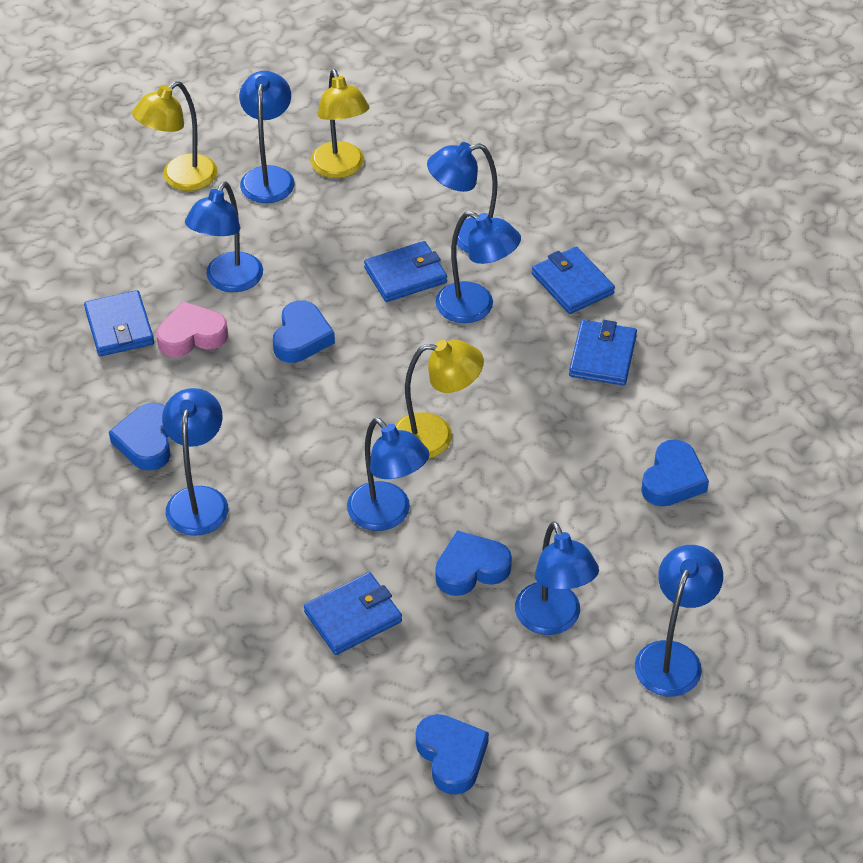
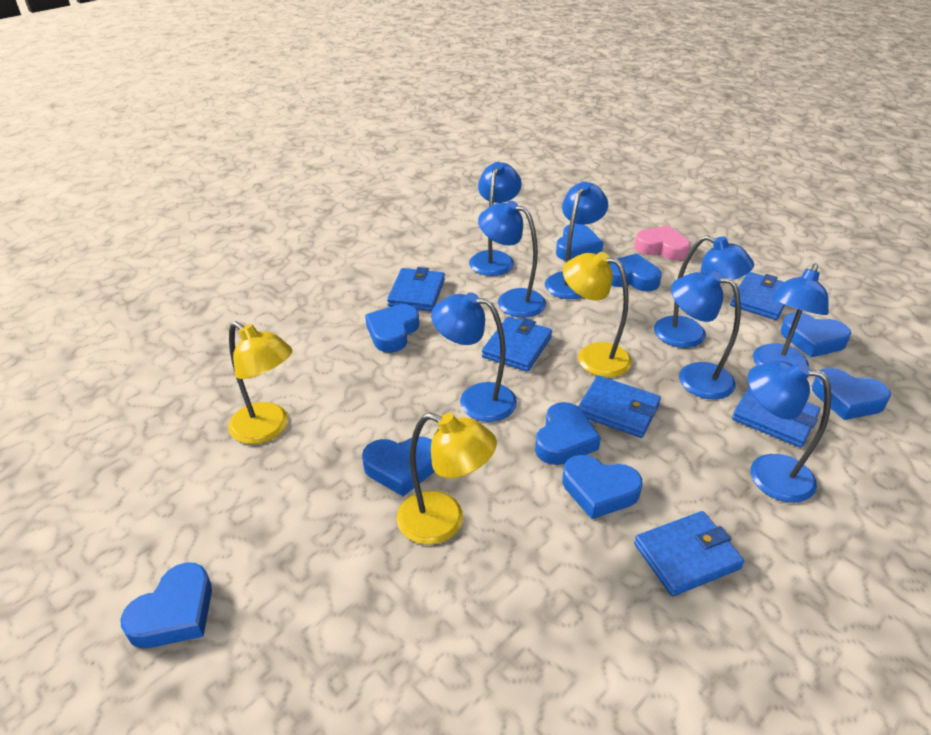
blue heart: 5 -> 9
blue wallet: 5 -> 6

